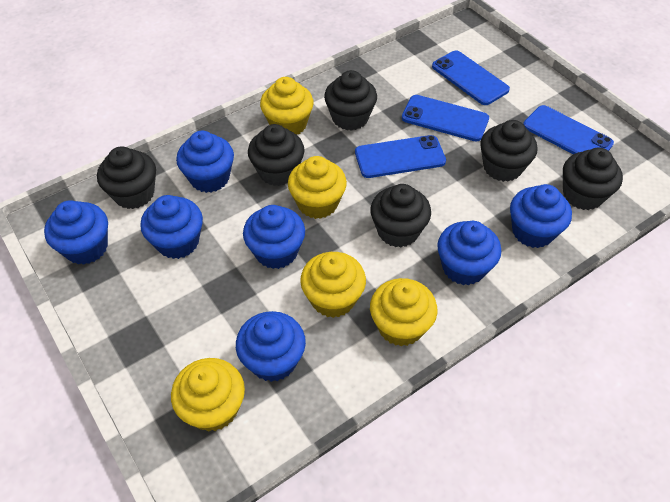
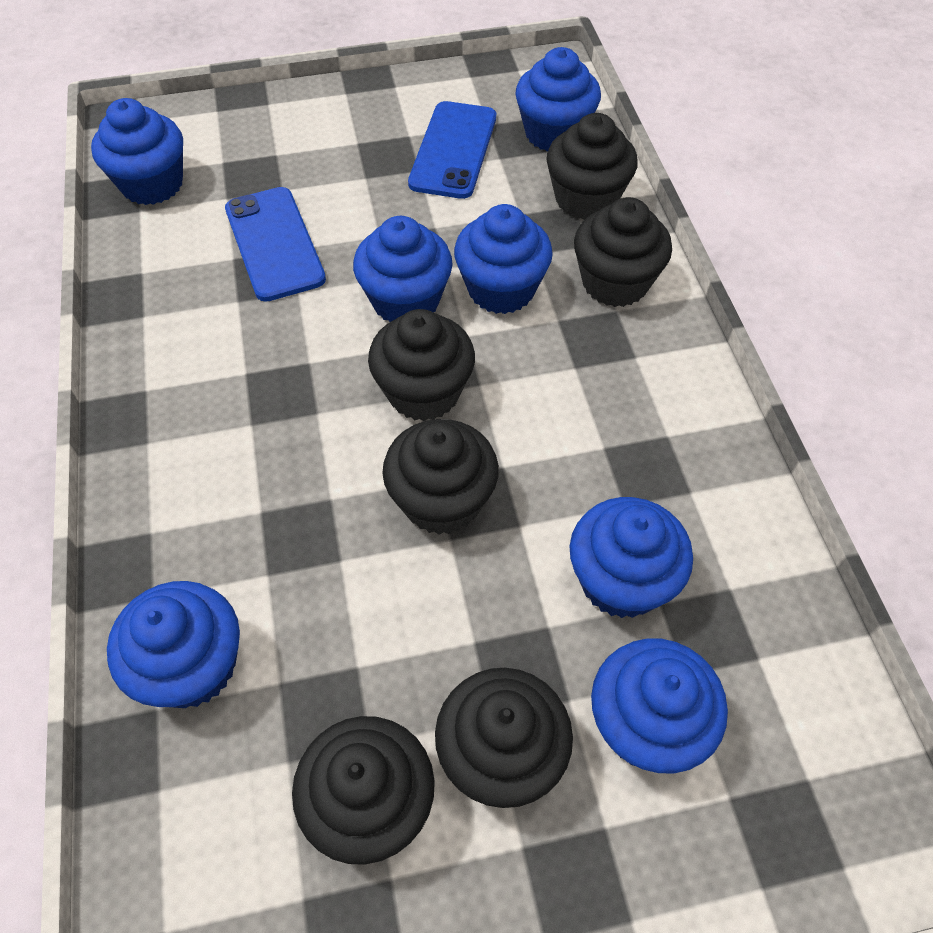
blue phone: 4 -> 2
yellow cupcake: 5 -> 0

